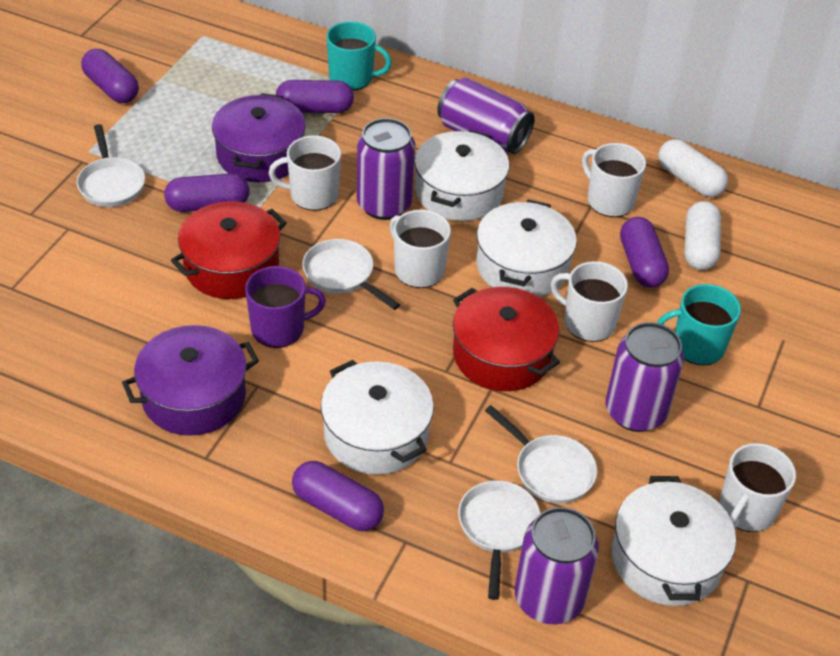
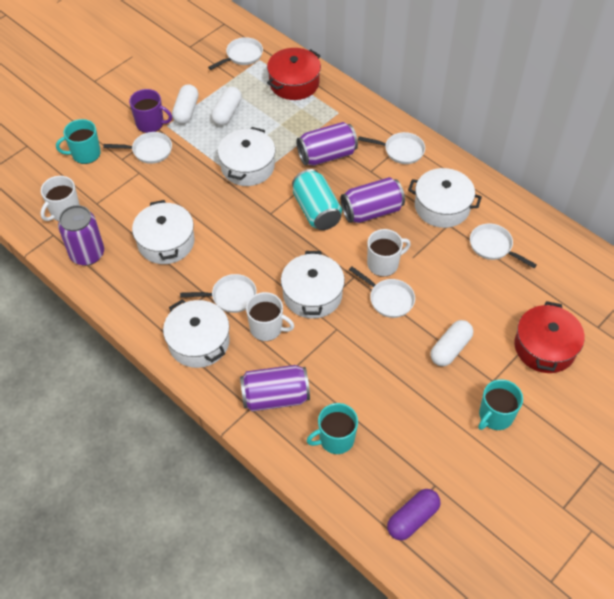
purple capsule: 5 -> 1
purple pot: 2 -> 0
turquoise can: 0 -> 1
turquoise mug: 2 -> 3
white capsule: 2 -> 3
white mug: 5 -> 3
white pan: 4 -> 6
white pot: 4 -> 5

